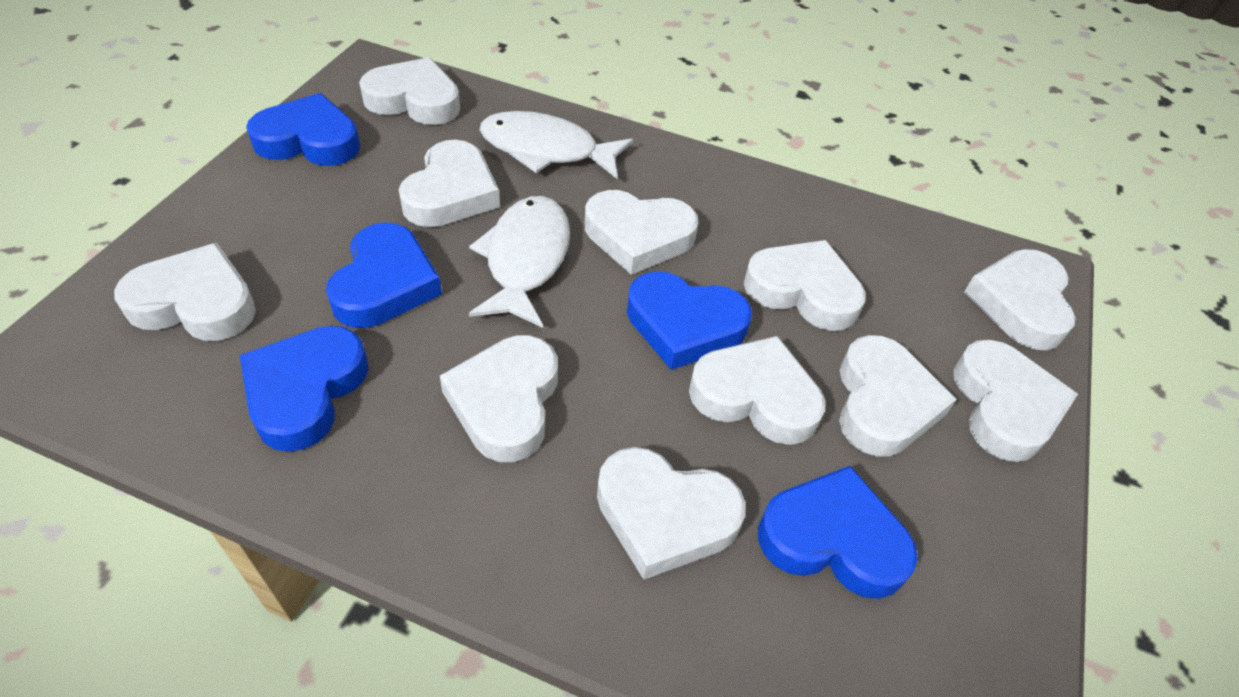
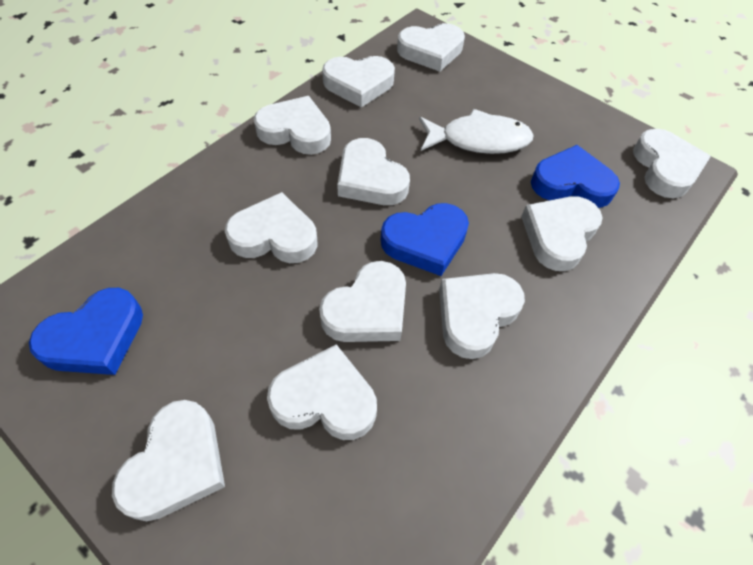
blue heart: 5 -> 3
white fish: 2 -> 1

